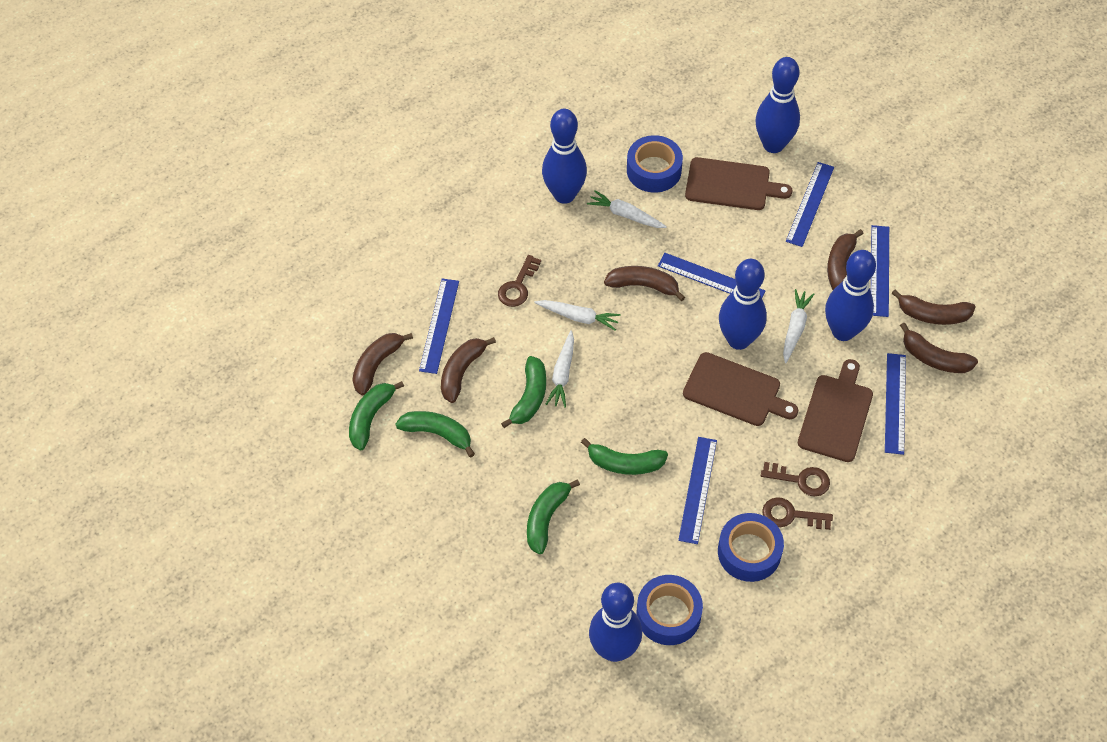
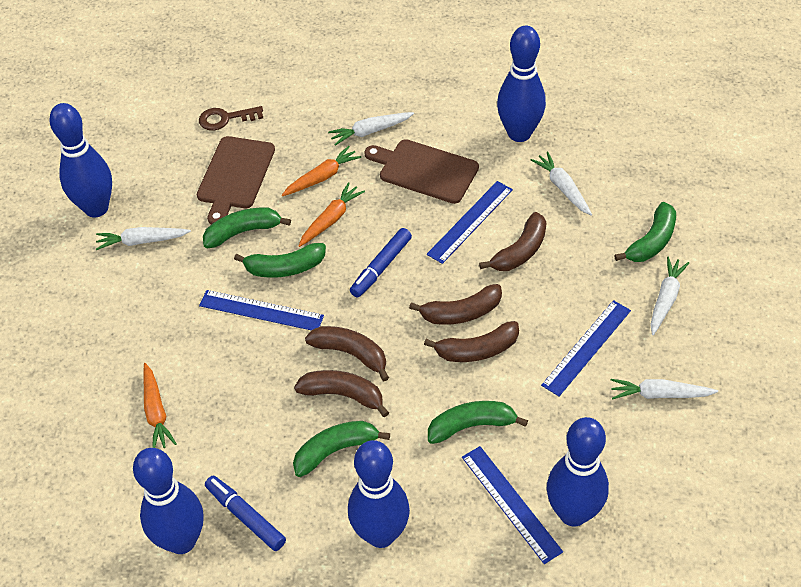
blue marker: 0 -> 2
blue ruler: 6 -> 4
blue tape: 3 -> 0
brown banana: 6 -> 5
brown cutting board: 3 -> 2
brown key: 3 -> 1
orange carrot: 0 -> 3
white carrot: 4 -> 5

